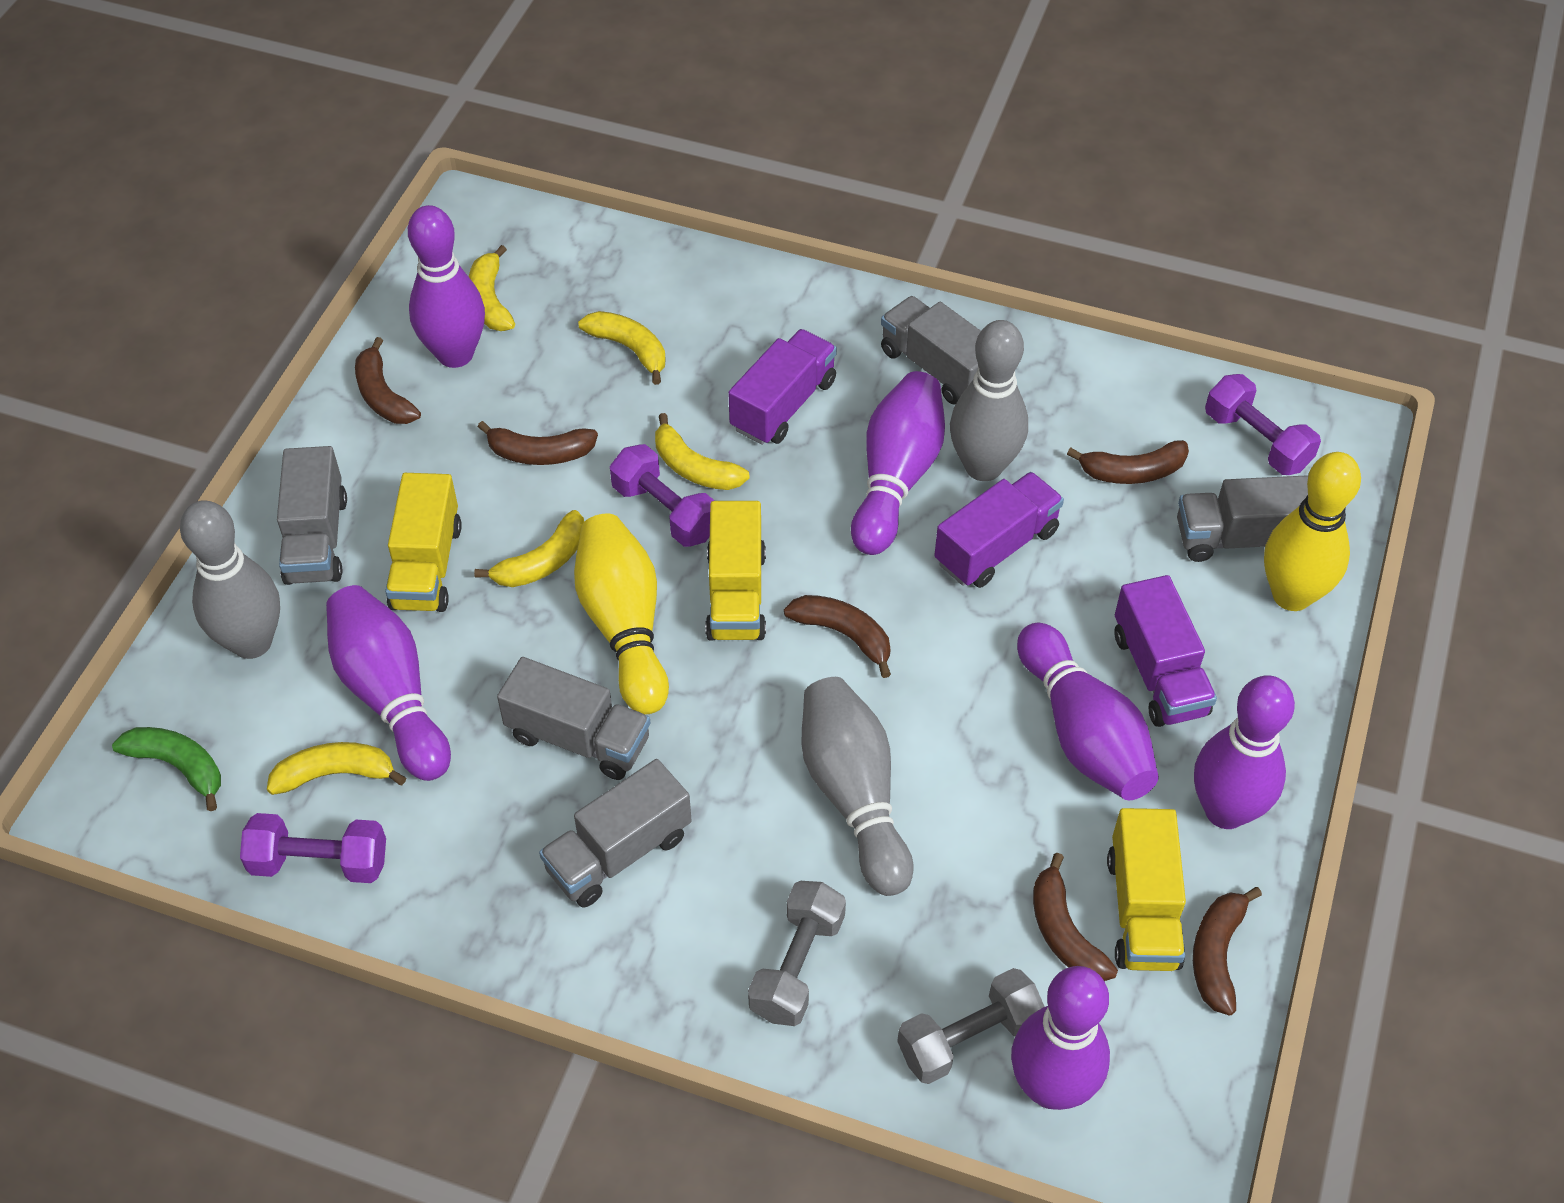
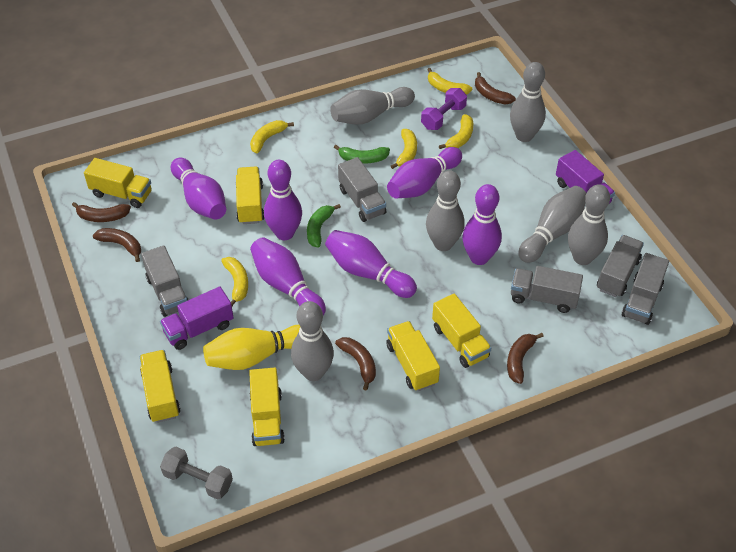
brown banana: 6 -> 5
green banana: 1 -> 2
grey bowling pin: 3 -> 6
grey dumbbell: 2 -> 1
purple dumbbell: 3 -> 1
purple truck: 3 -> 2
yellow bowling pin: 2 -> 1
yellow truck: 3 -> 6

